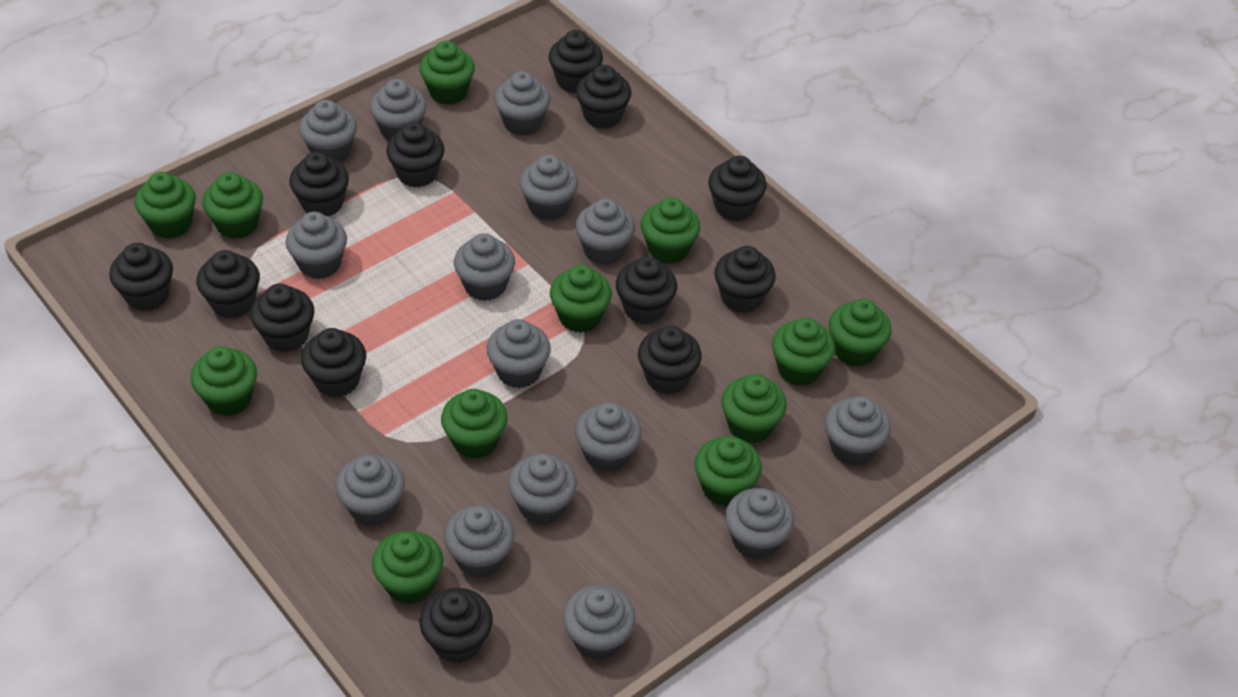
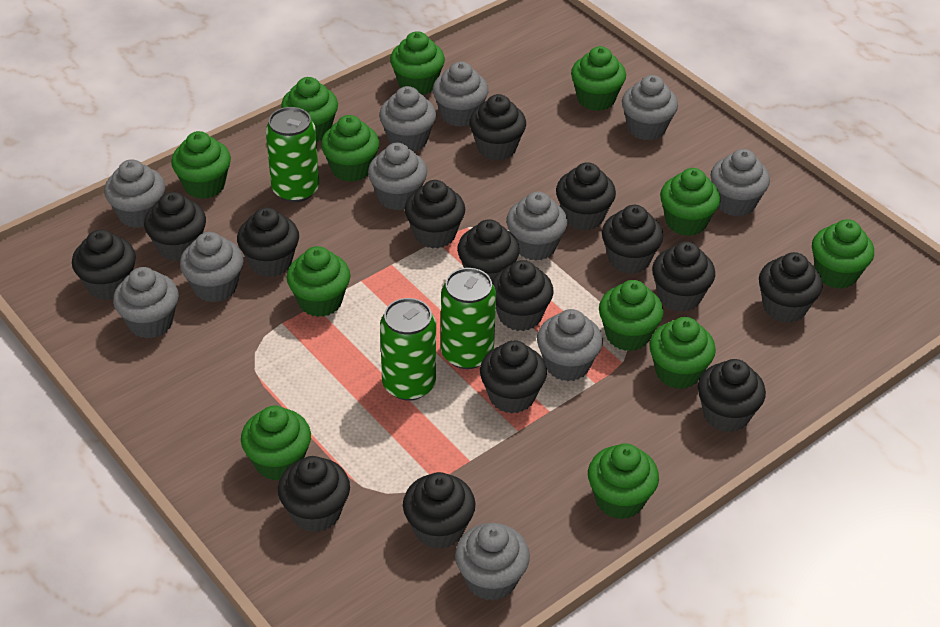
black cupcake: 13 -> 15
green can: 0 -> 3
grey cupcake: 15 -> 11

